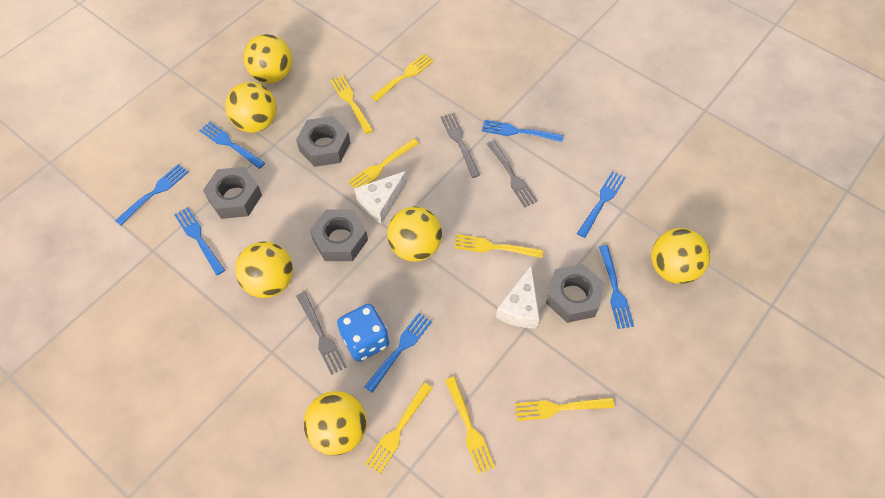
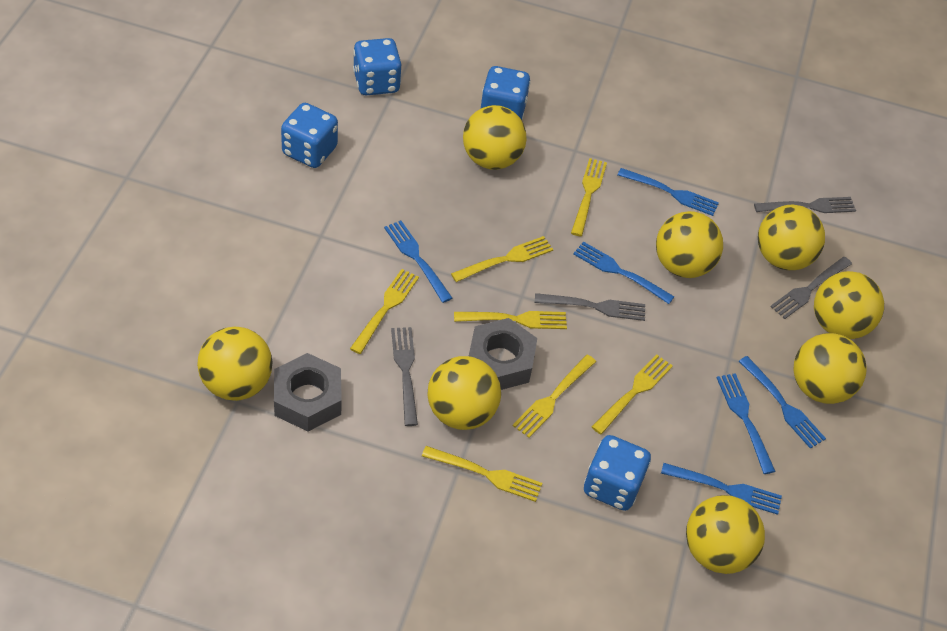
blue dice: 1 -> 4
blue fork: 7 -> 6
grey fork: 3 -> 4
grey nut: 4 -> 2
white cheese: 2 -> 0
yellow ball: 6 -> 8

